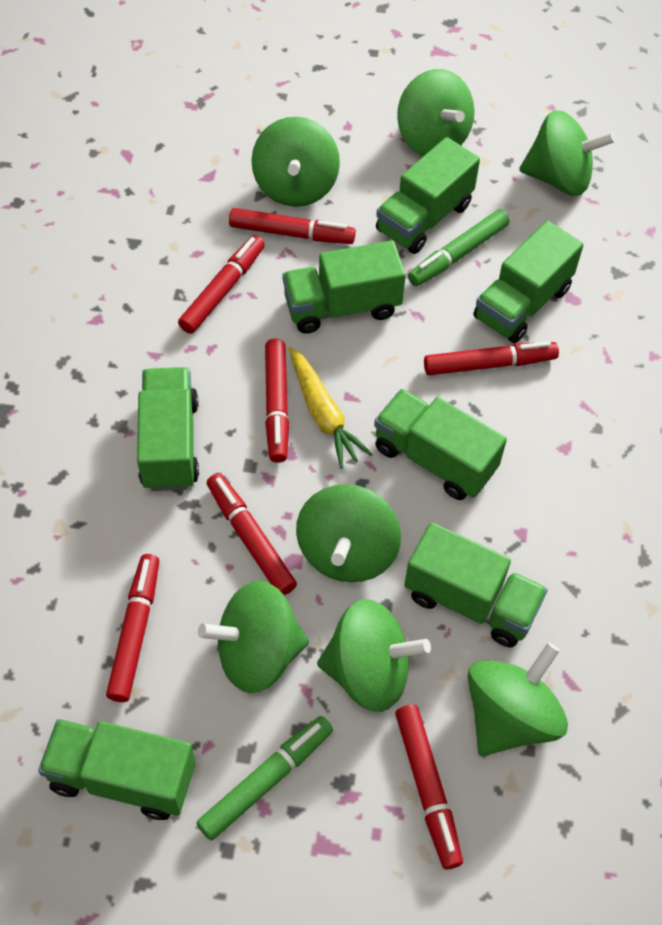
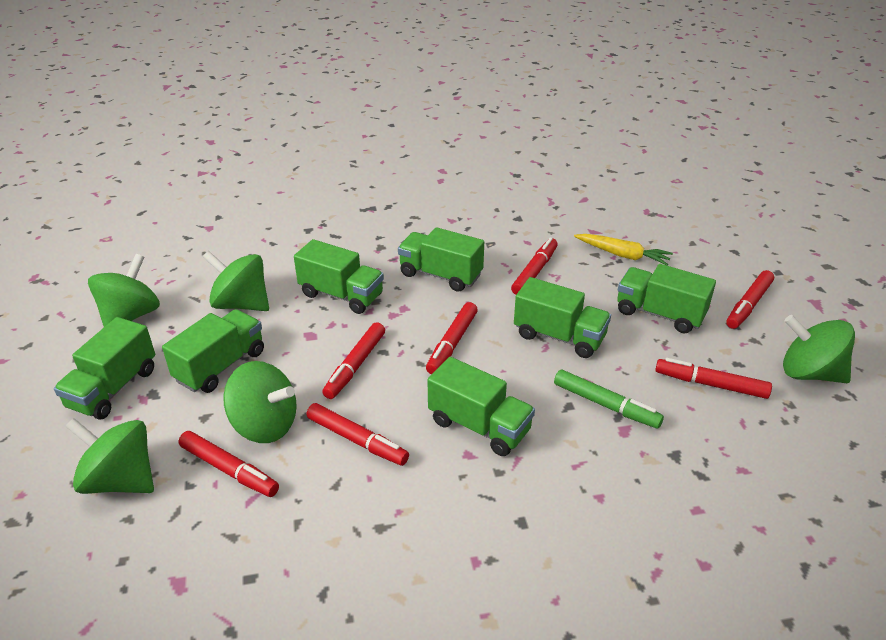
green marker: 2 -> 1
green spinning top: 7 -> 5

